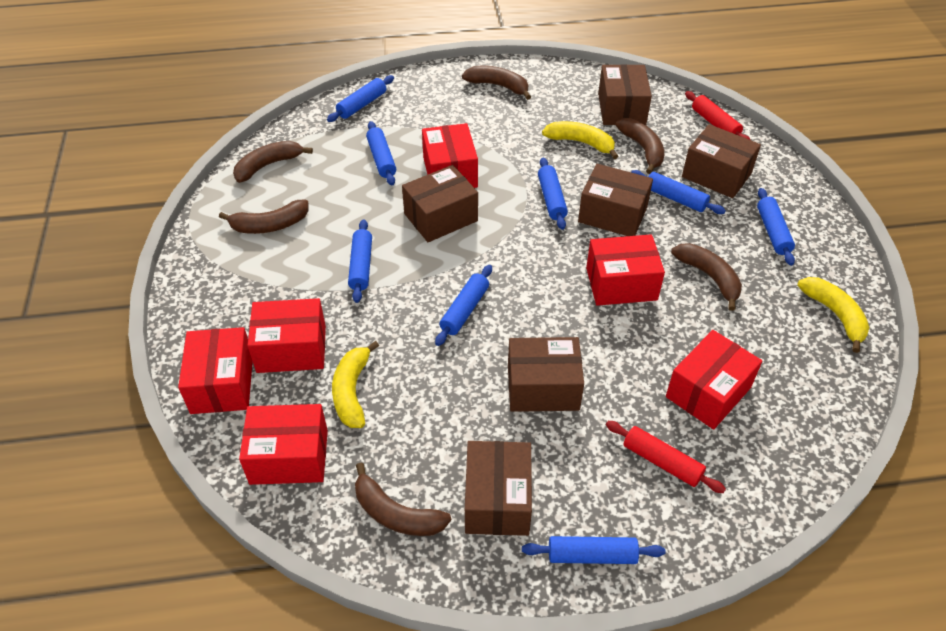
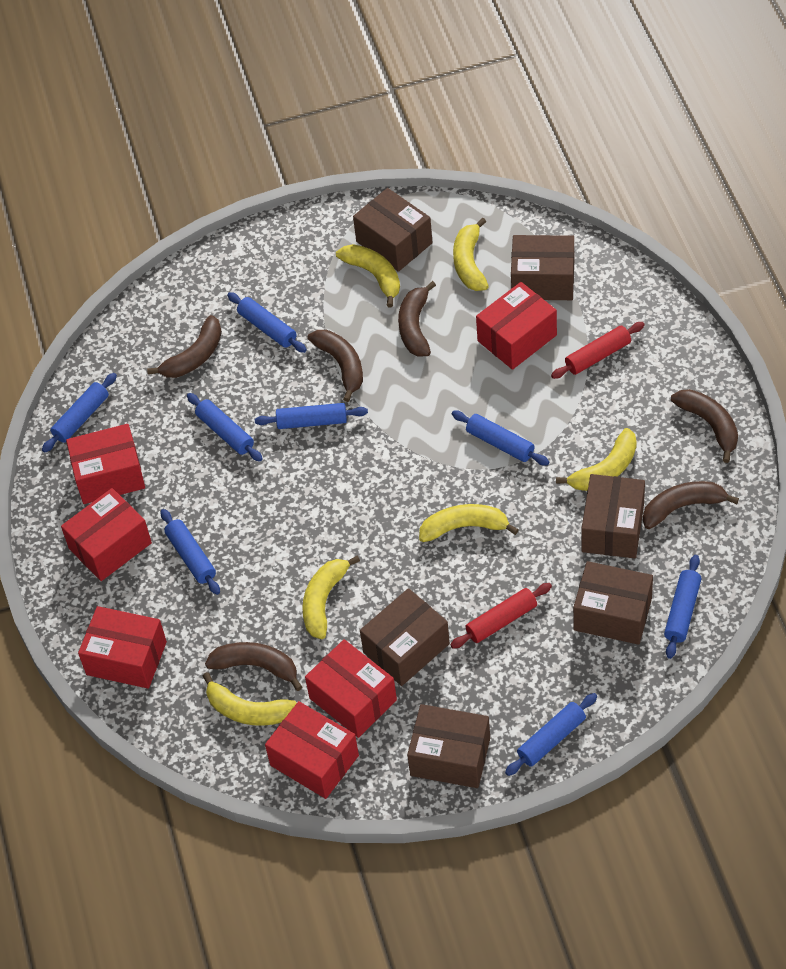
yellow banana: 3 -> 6

